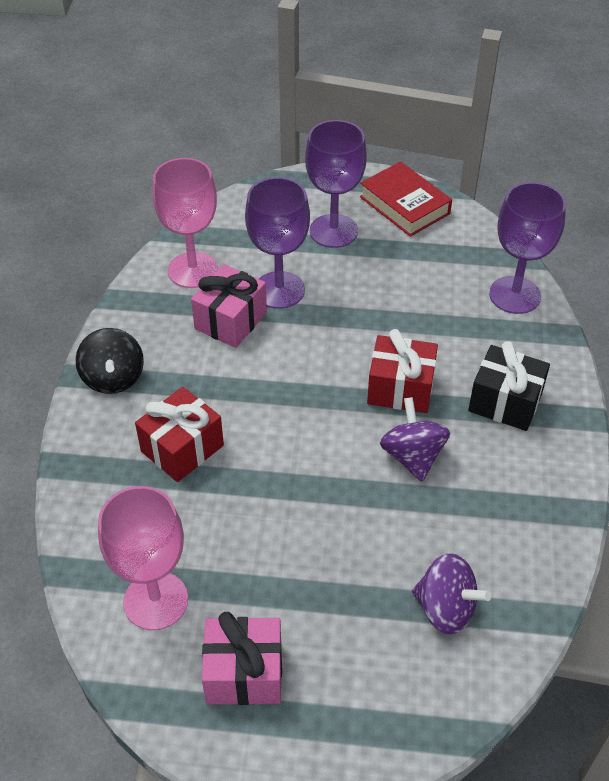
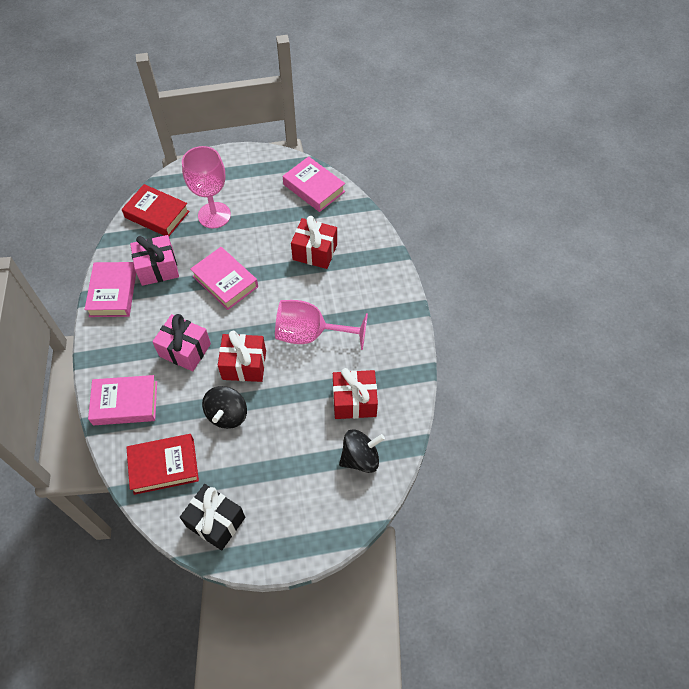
black spinning top: 1 -> 2
pink book: 0 -> 4
purple goblet: 3 -> 0
purple spinning top: 2 -> 0
red book: 1 -> 2
red gift: 2 -> 3

